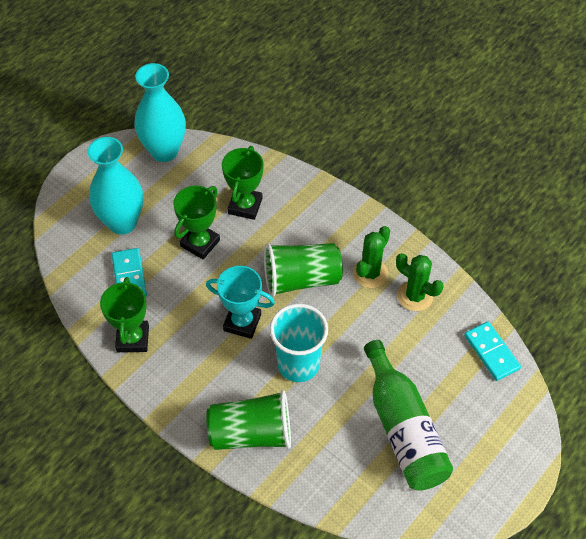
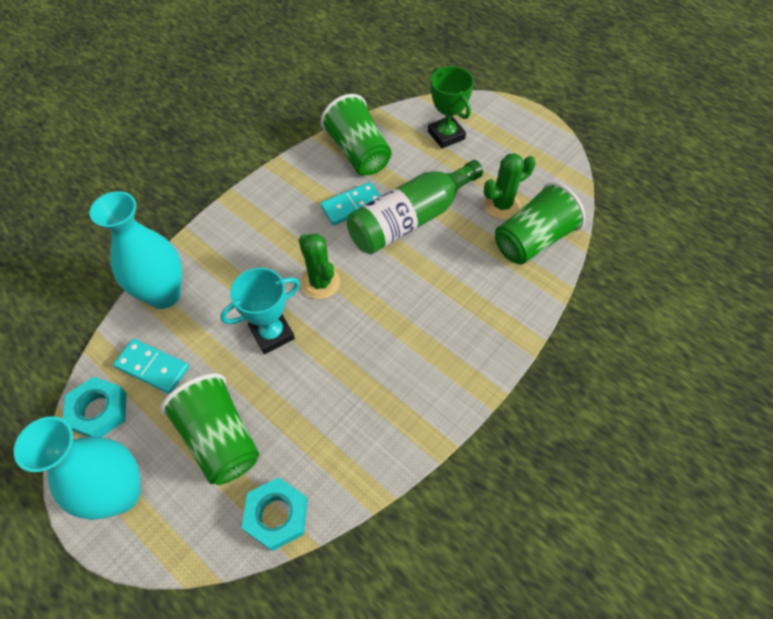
green cup: 2 -> 3
green trophy: 3 -> 1
turquoise cup: 1 -> 0
turquoise nut: 0 -> 2

